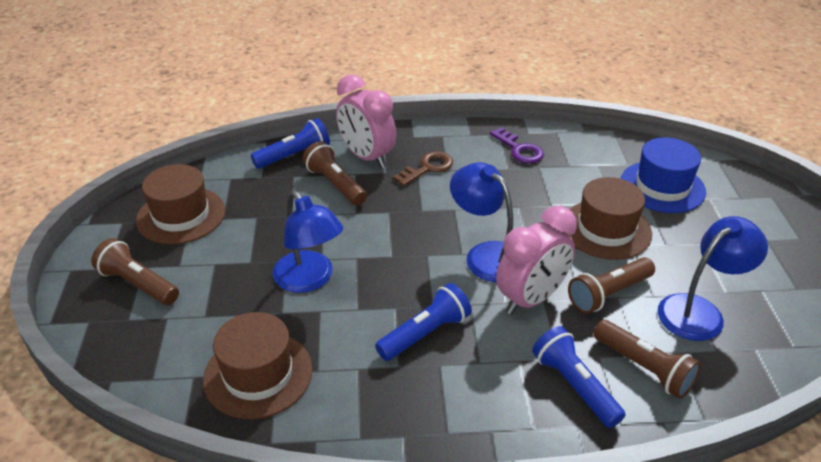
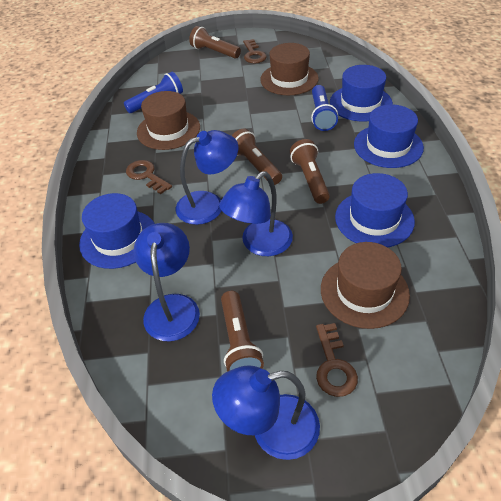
blue flashlight: 3 -> 2
blue hat: 1 -> 4
blue lamp: 3 -> 4
brown key: 1 -> 3
pink clock: 2 -> 0
purple key: 1 -> 0

